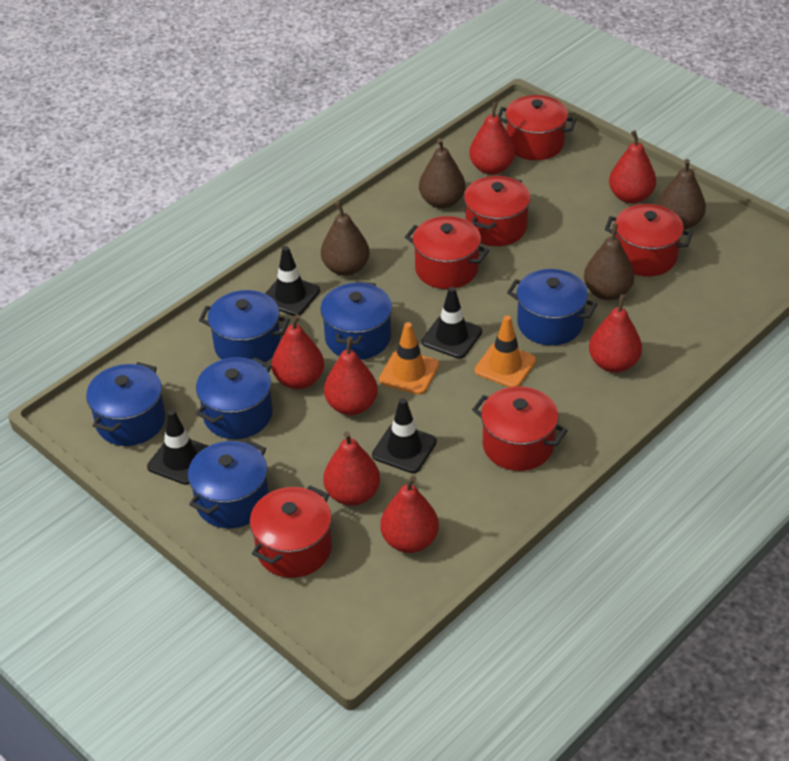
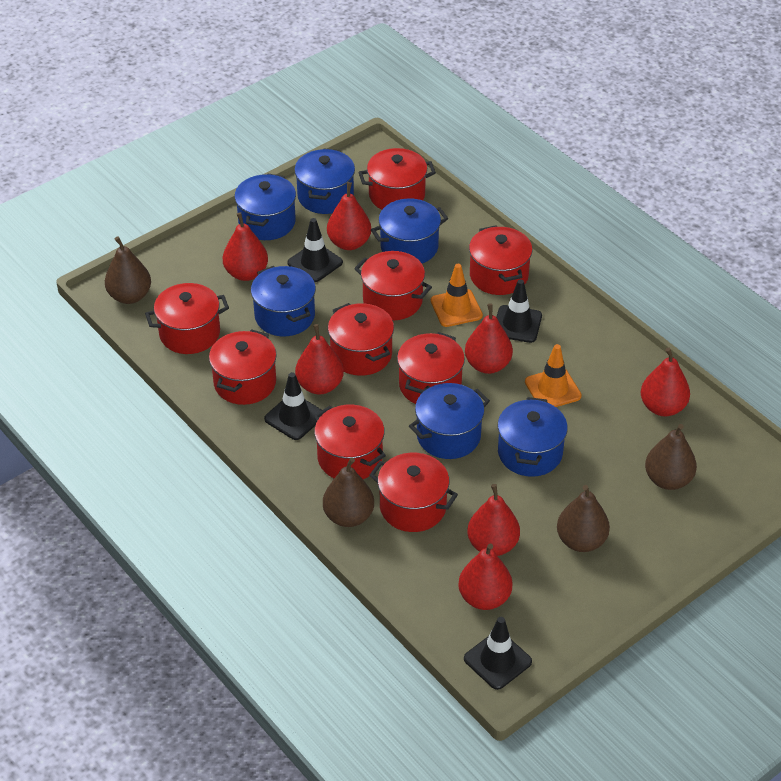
red pot: 6 -> 9

